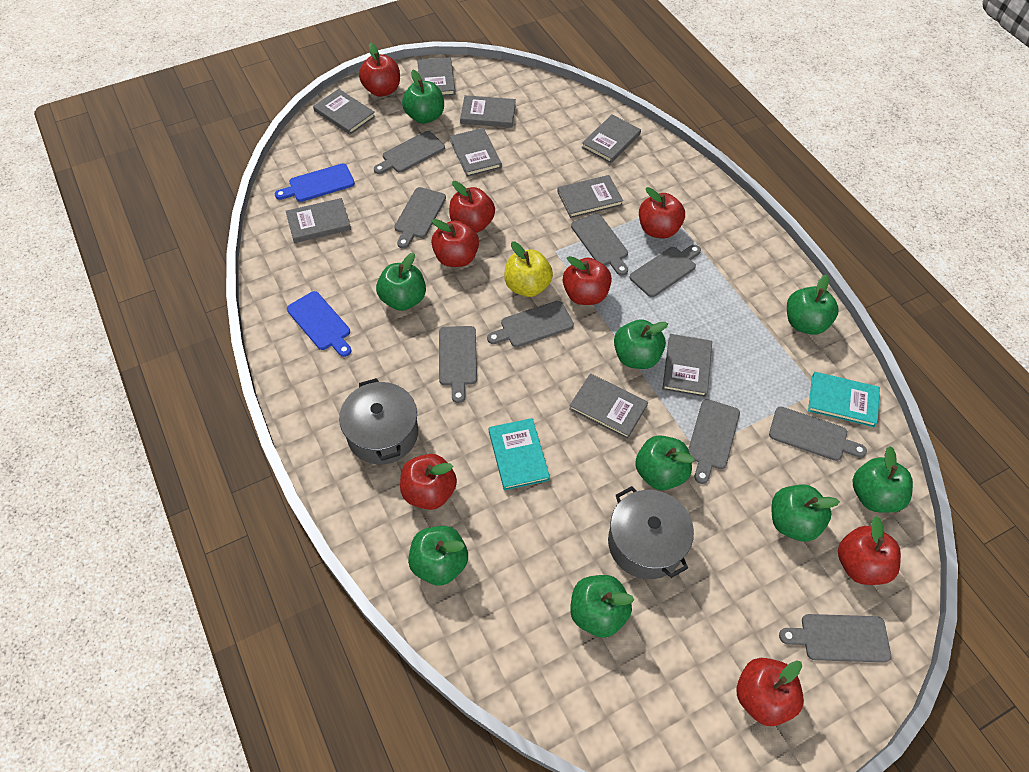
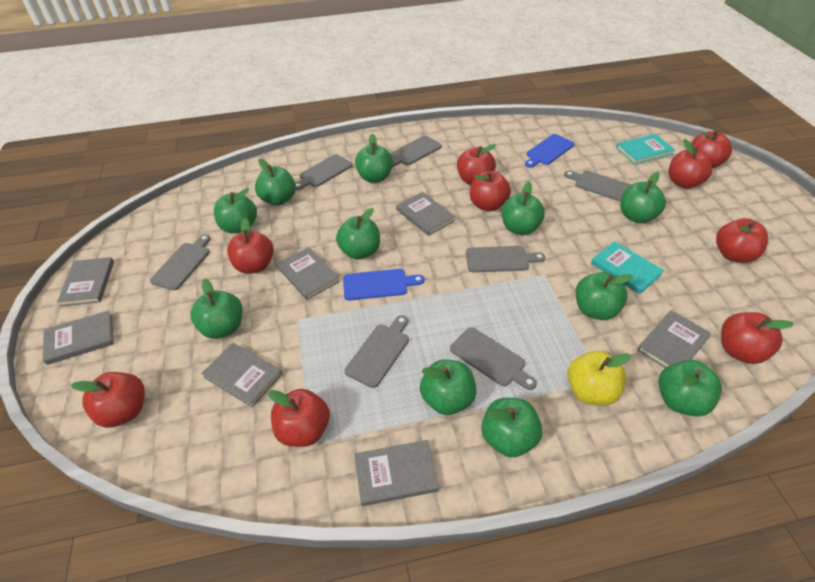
green apple: 9 -> 11
grey book: 9 -> 7
grey cutting board: 9 -> 7
grey pot: 2 -> 0
red apple: 8 -> 9

